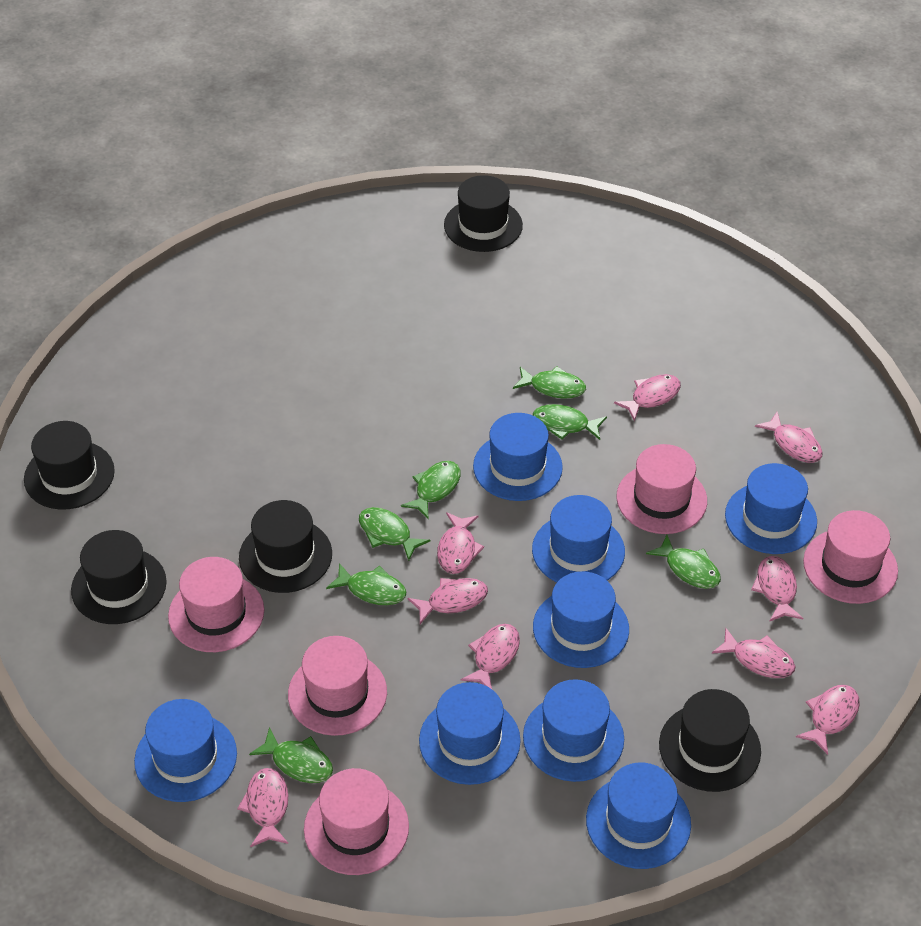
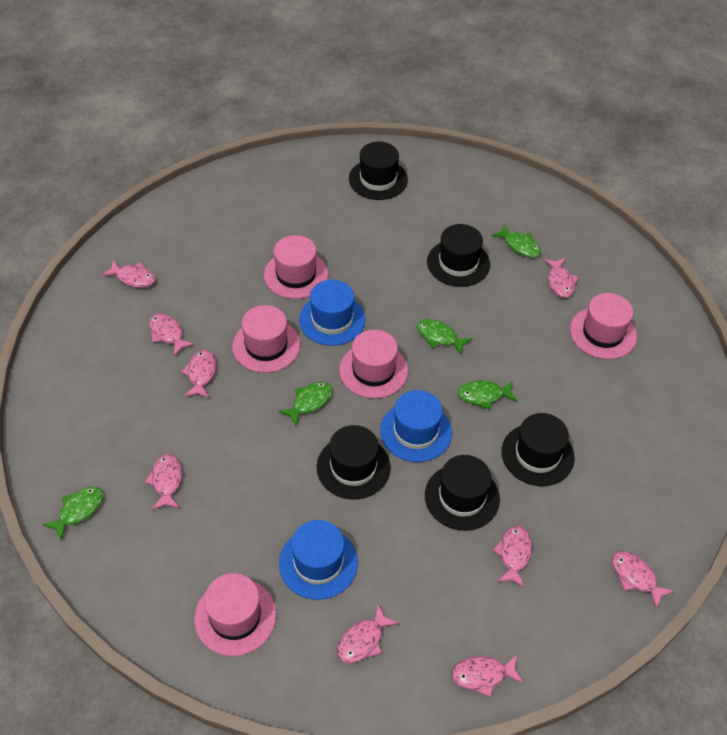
blue hat: 8 -> 3
green fish: 7 -> 5

